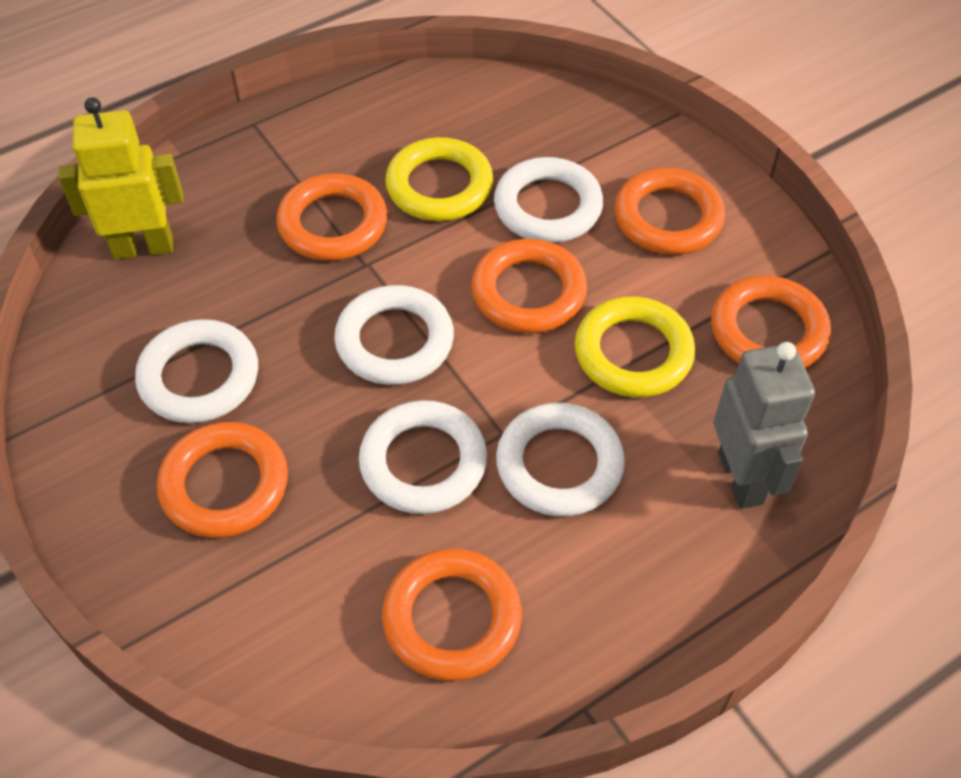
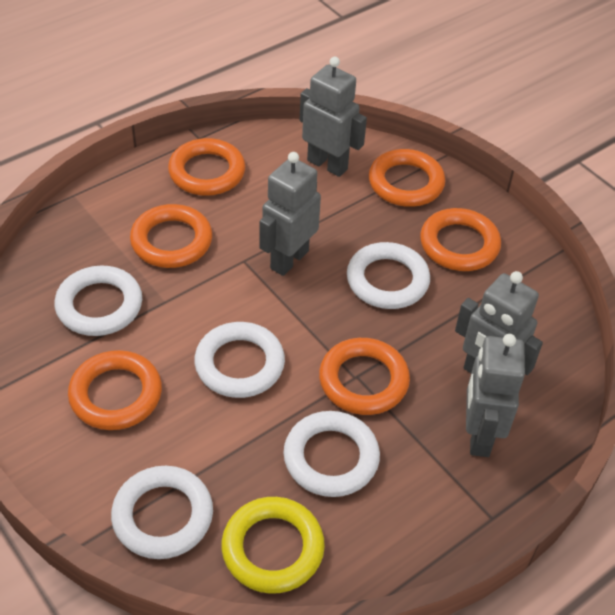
grey robot: 1 -> 4
yellow ring: 2 -> 1
yellow robot: 1 -> 0

